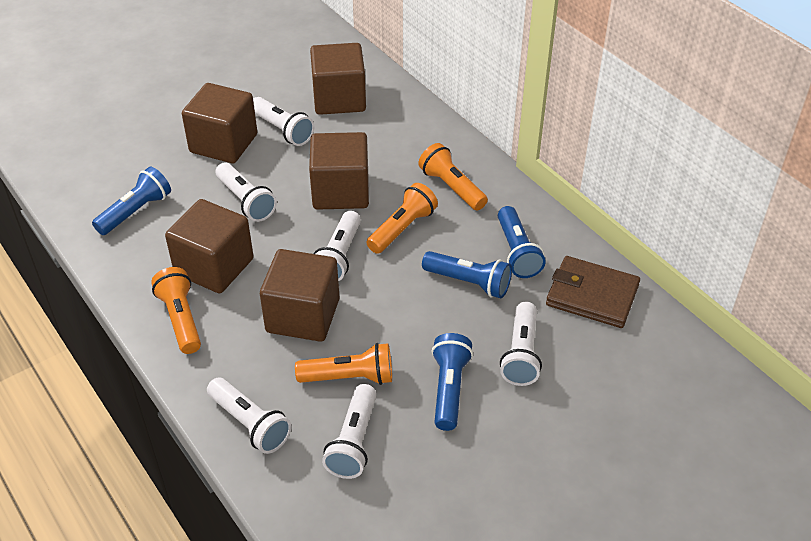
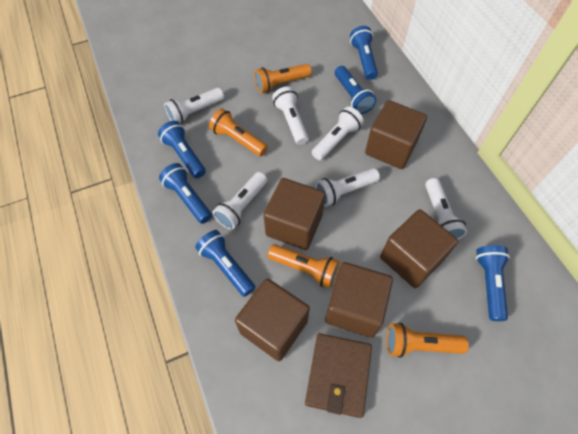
blue flashlight: 4 -> 6

